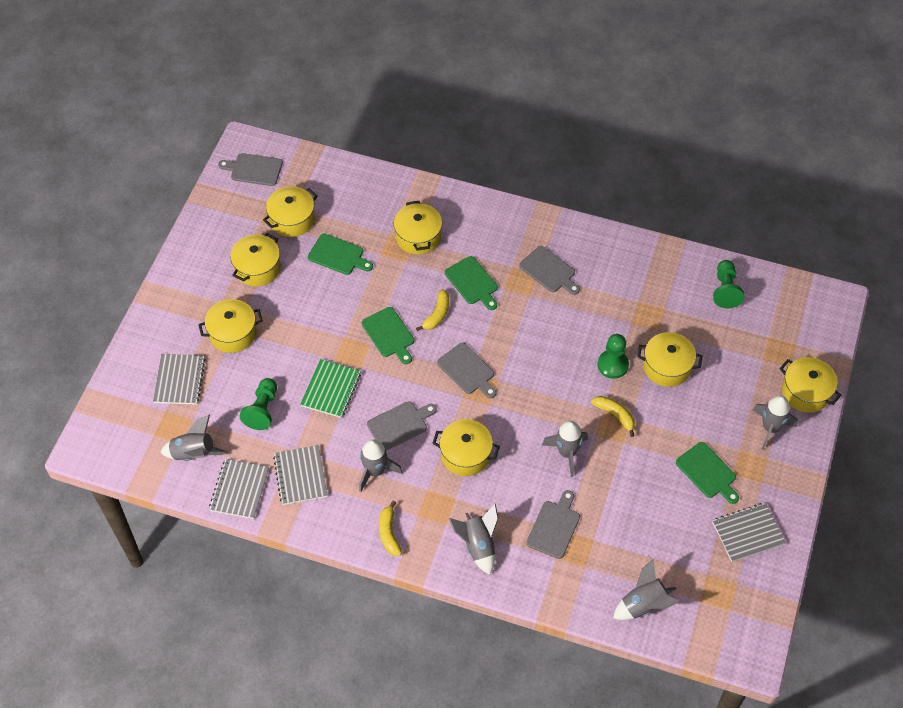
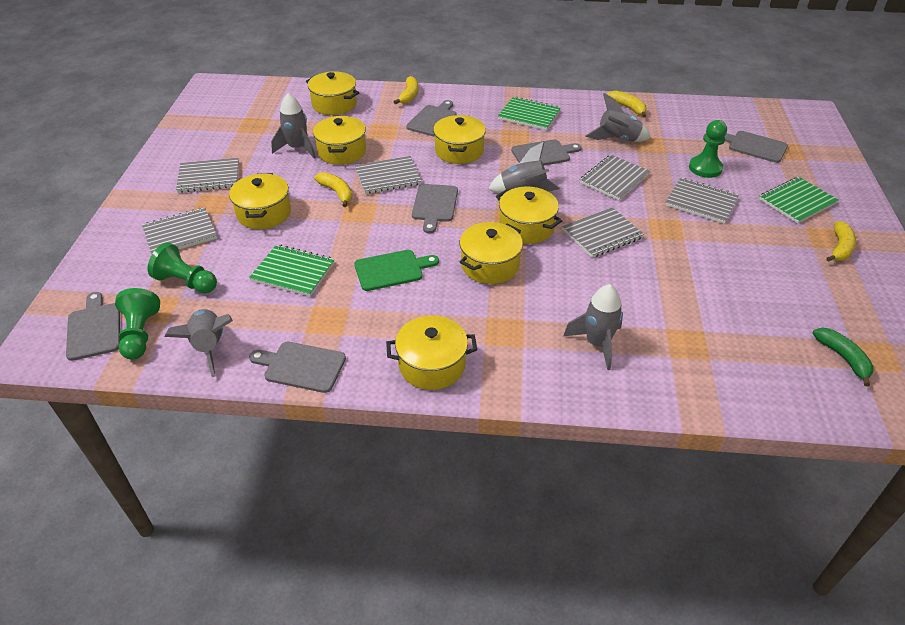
green banana: 0 -> 1
green cutting board: 4 -> 1
green notebook: 1 -> 3
grey cutting board: 5 -> 6
grey notebook: 4 -> 6
grey rocket: 6 -> 5
yellow banana: 3 -> 4

